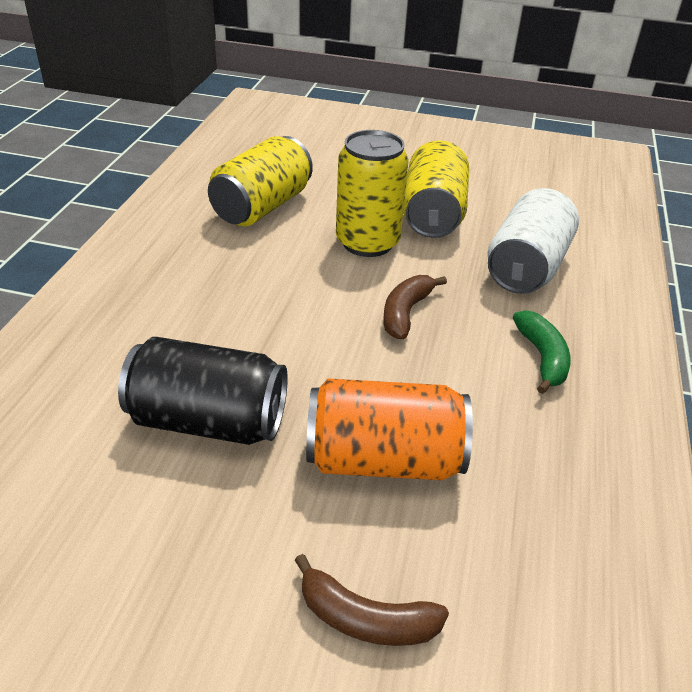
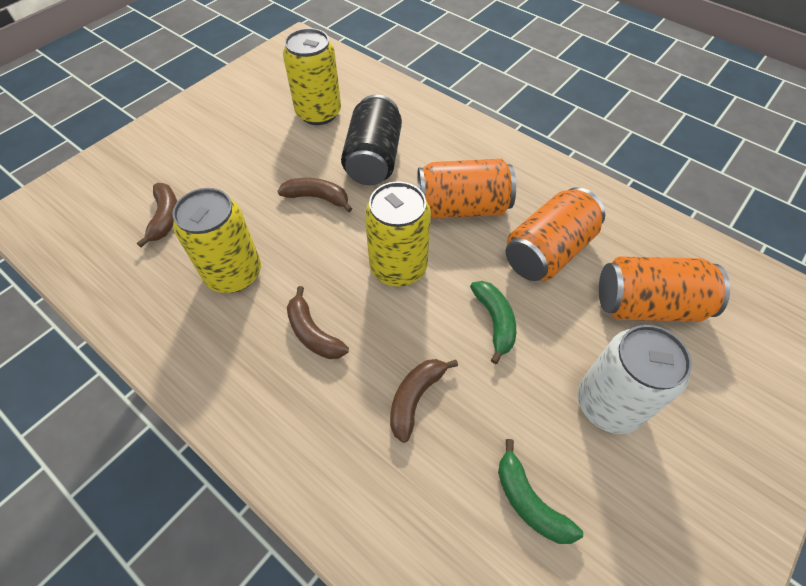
brown banana: 2 -> 4
green banana: 1 -> 2
orange can: 1 -> 3

